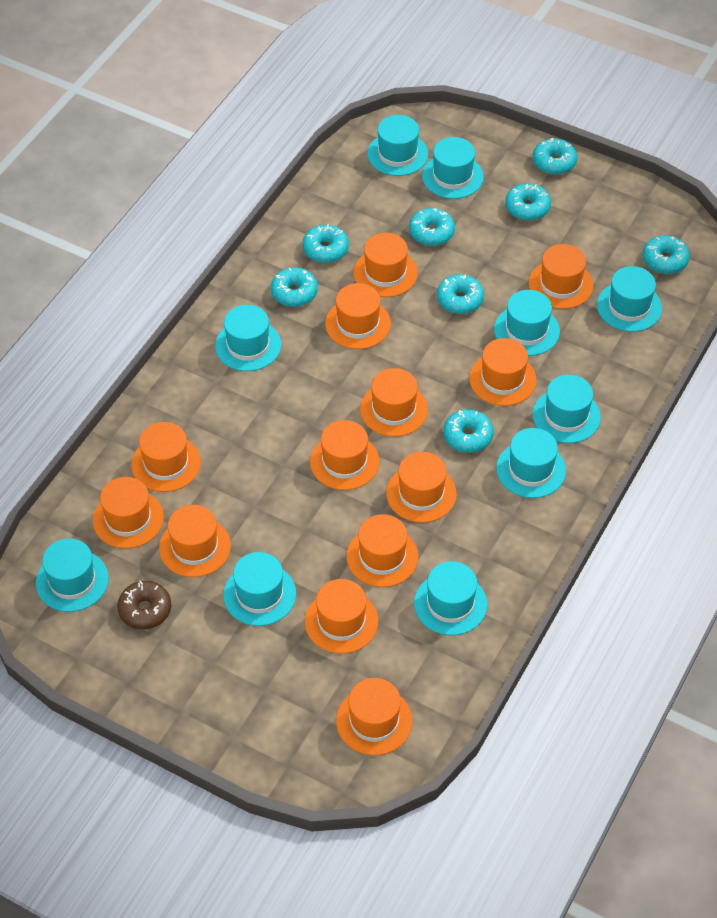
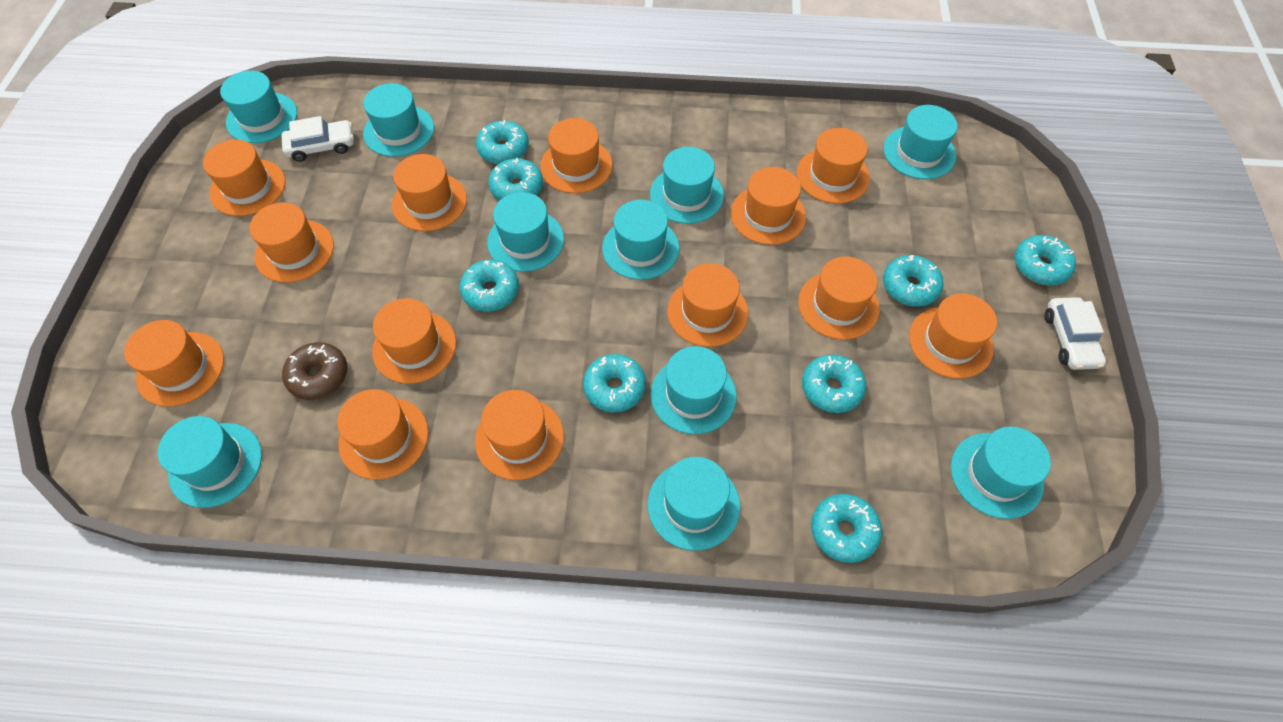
white car: 0 -> 2

